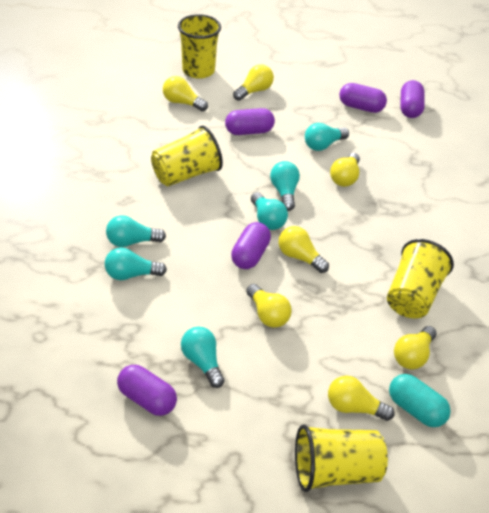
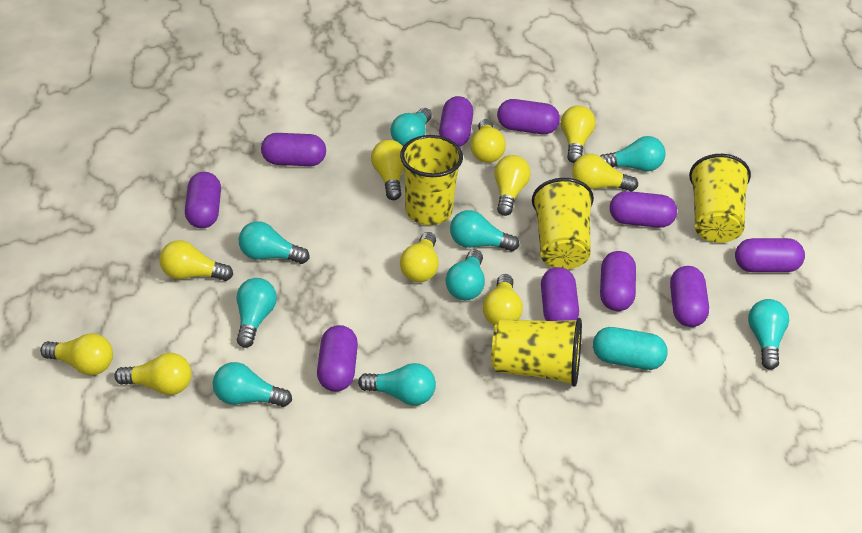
purple capsule: 5 -> 10
turquoise light bulb: 6 -> 9
yellow light bulb: 7 -> 10

